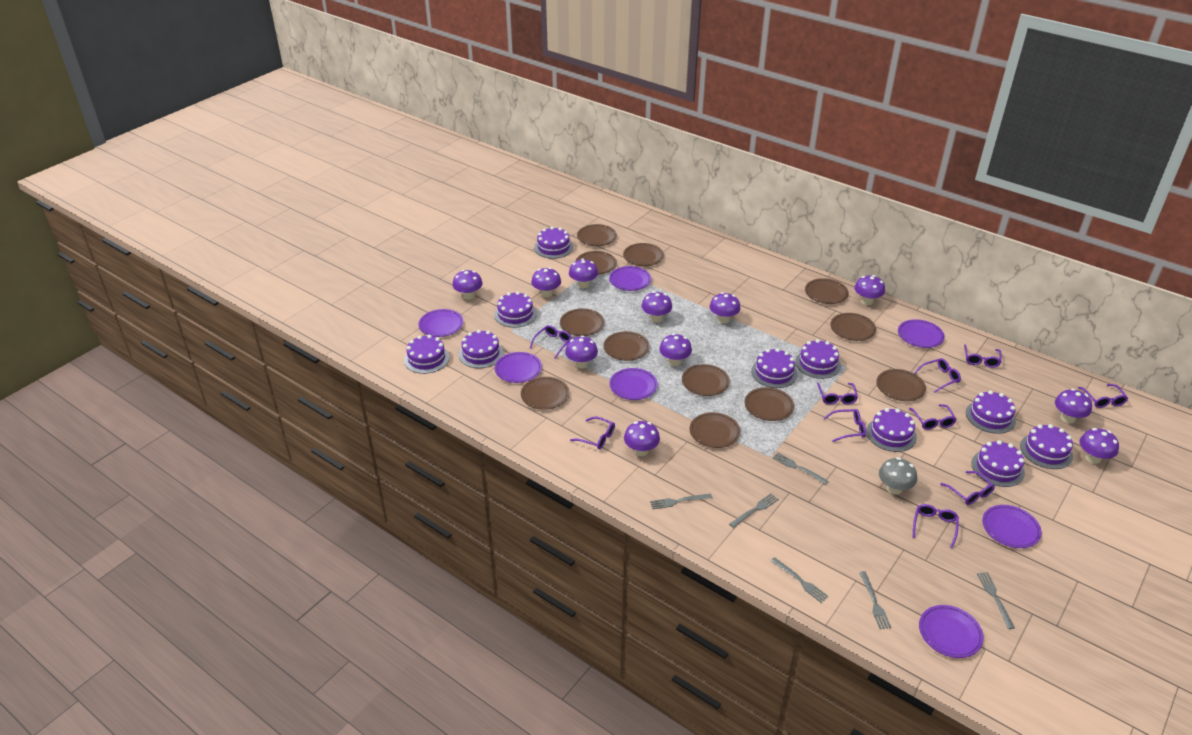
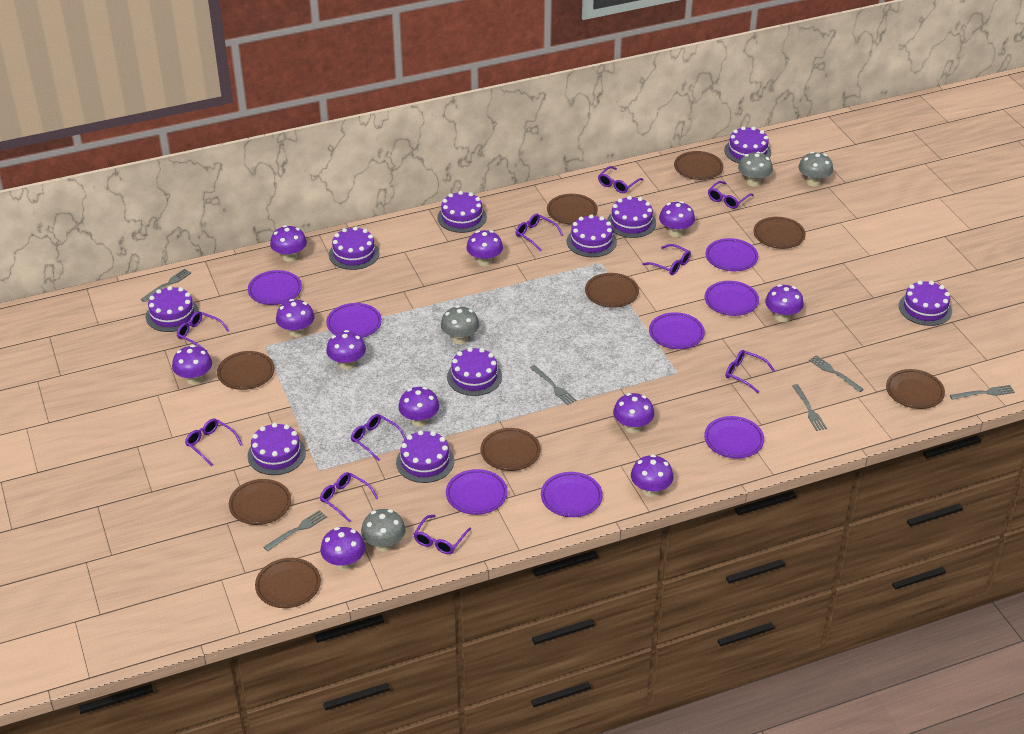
brown plate: 12 -> 9
grey mushroom: 1 -> 4
purple plate: 7 -> 8

